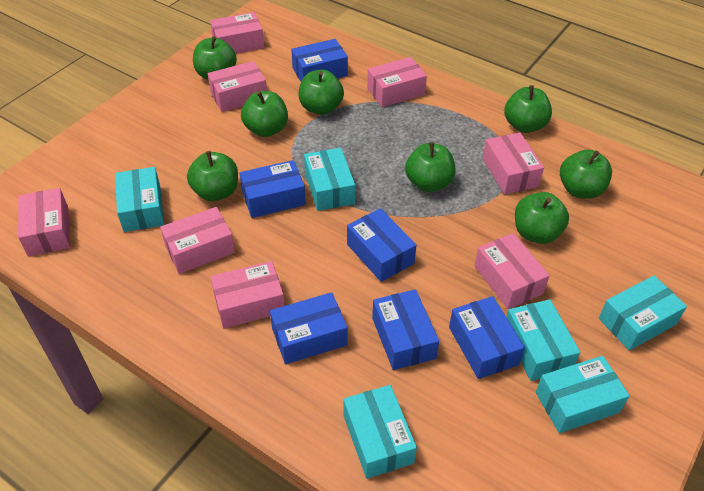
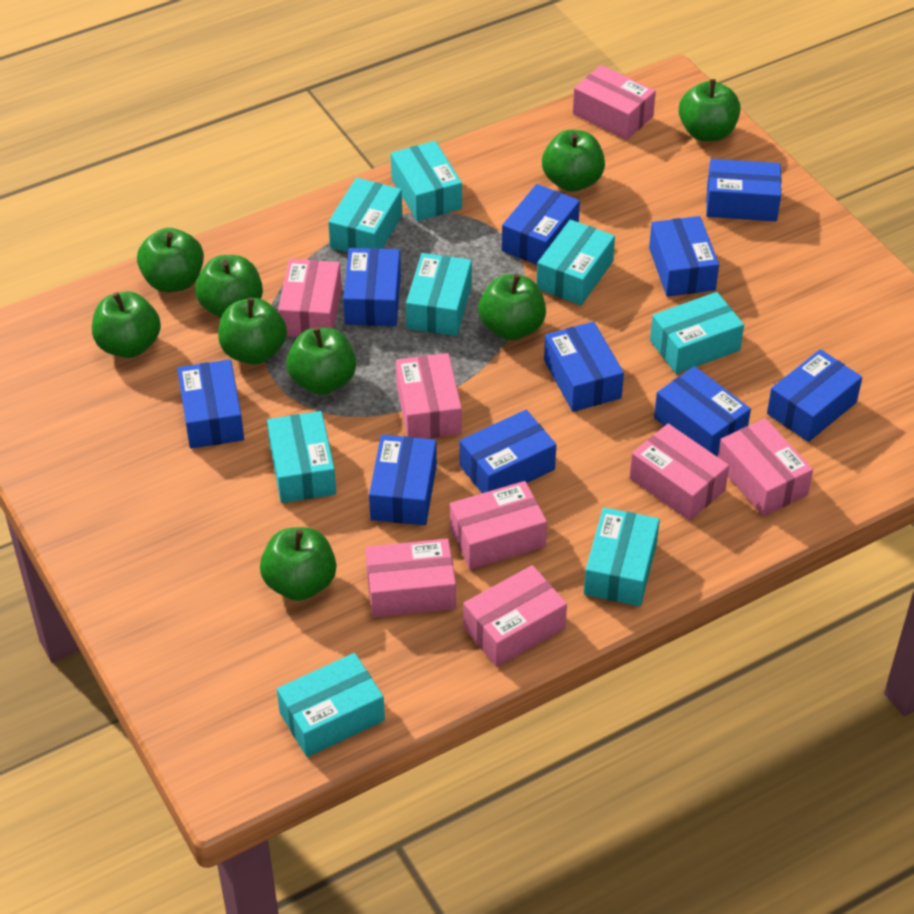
blue box: 6 -> 10
green apple: 8 -> 9
turquoise box: 6 -> 8

